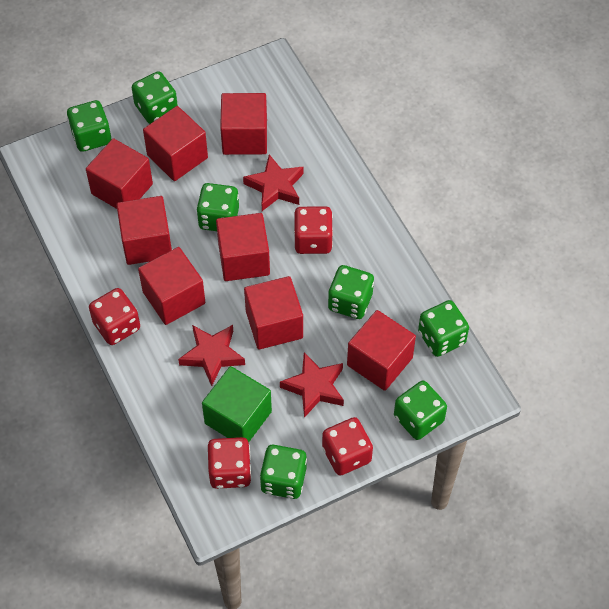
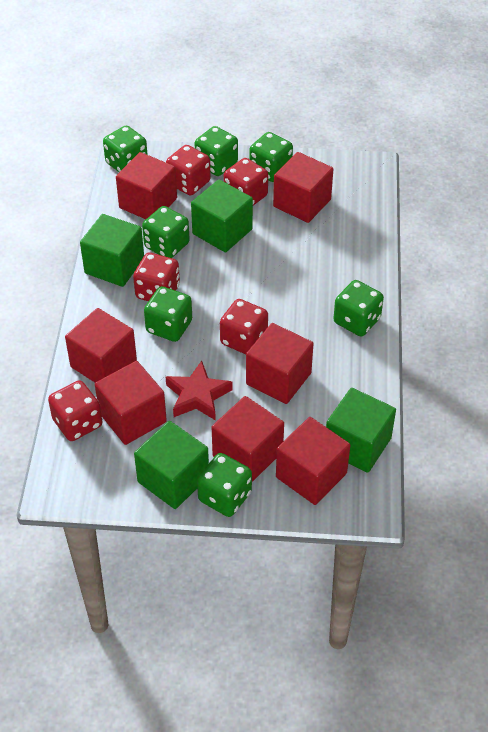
green cube: 1 -> 4
red cube: 8 -> 7
red dice: 4 -> 5
red star: 3 -> 1

